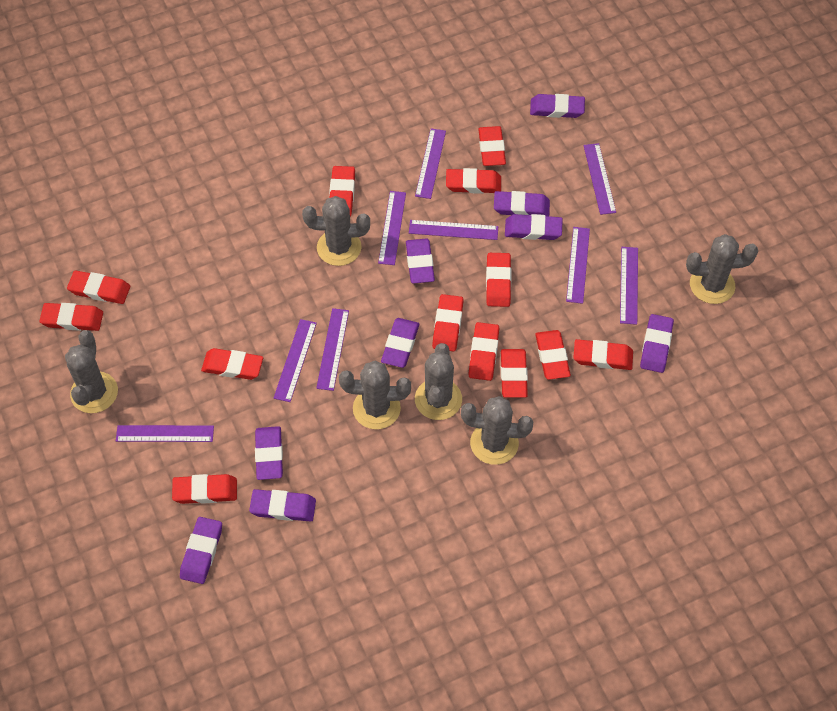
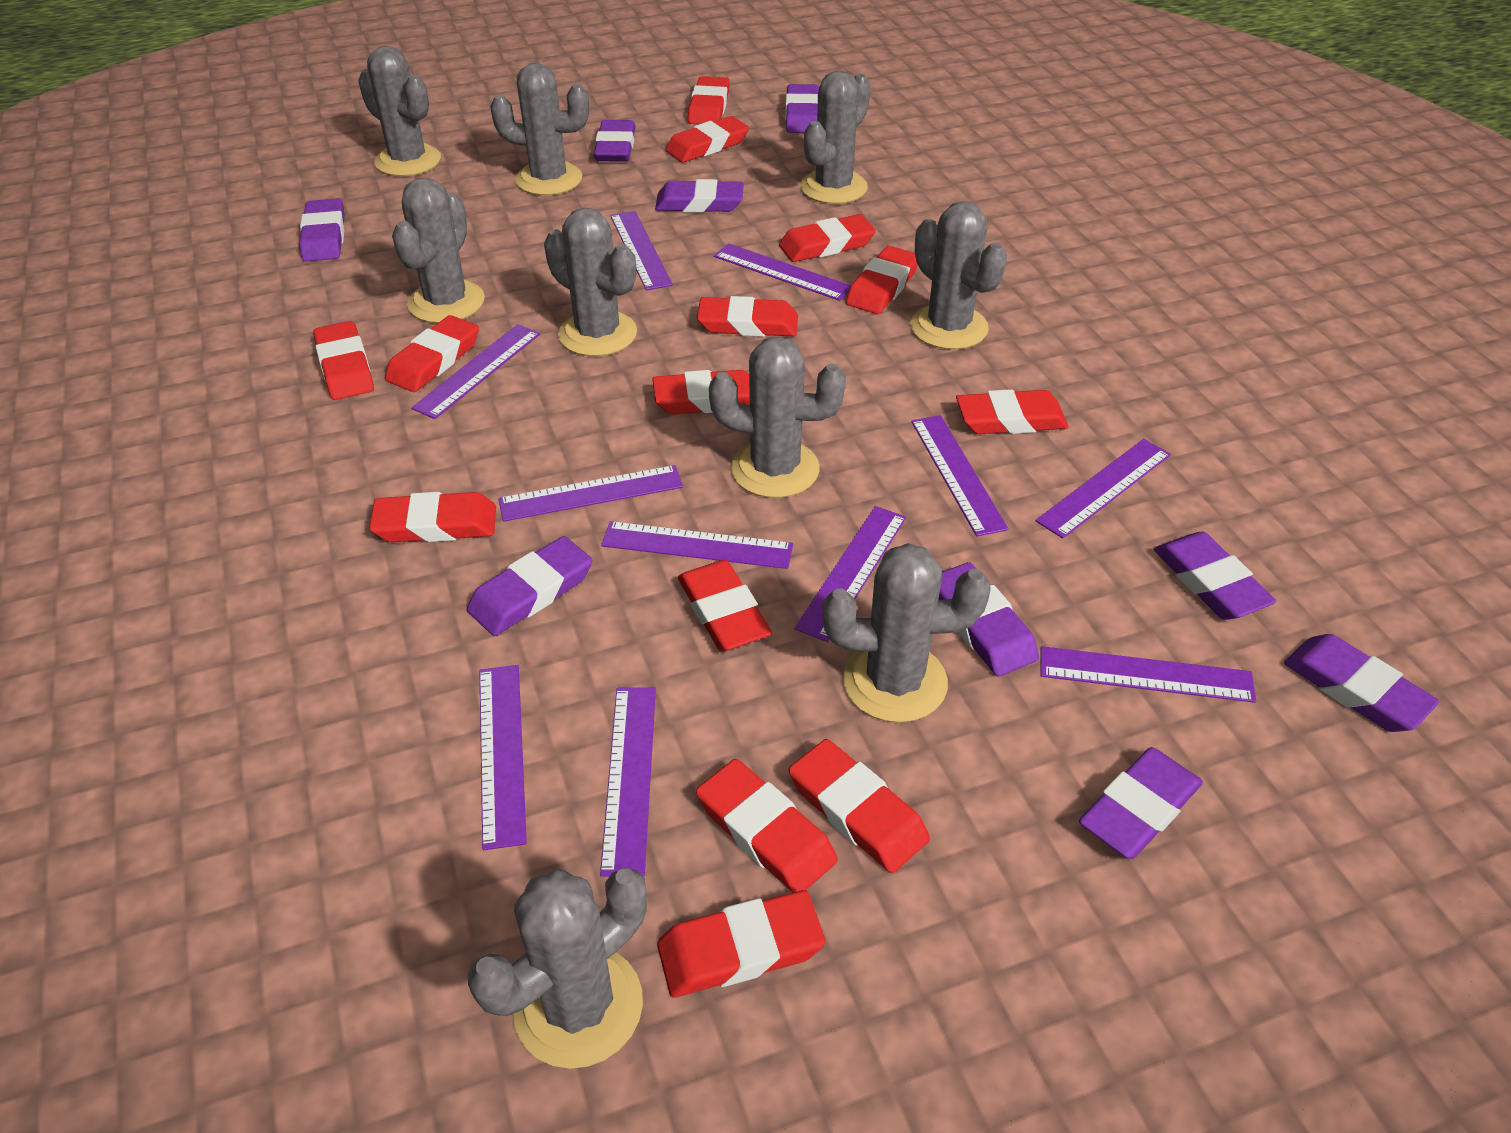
grey cactus: 6 -> 9
purple ruler: 9 -> 11
red eraser: 13 -> 14

